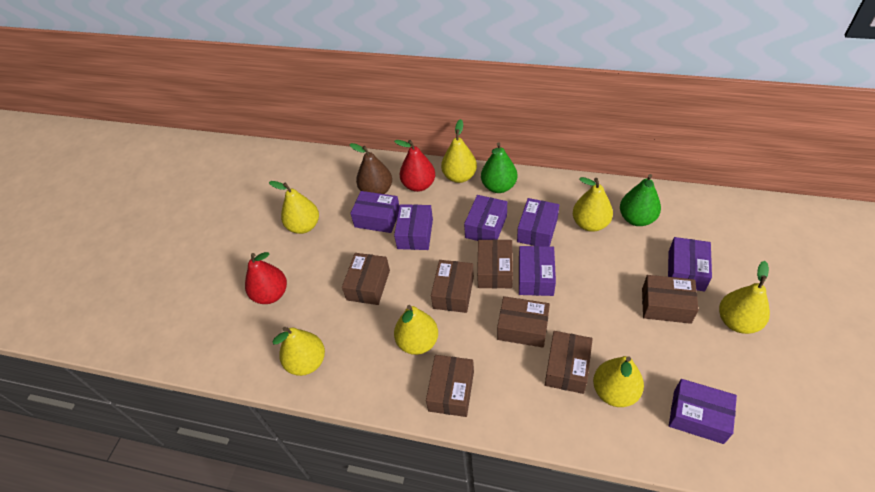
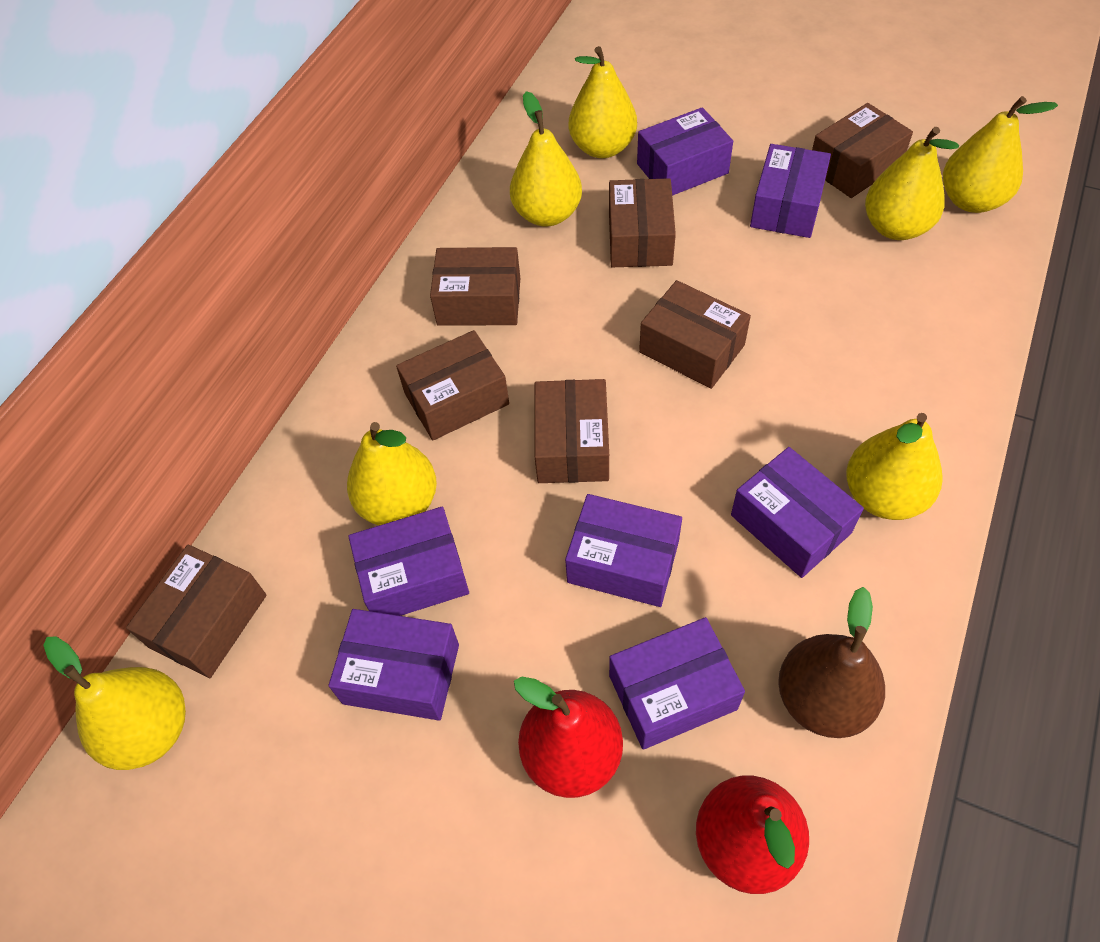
green pear: 2 -> 0

